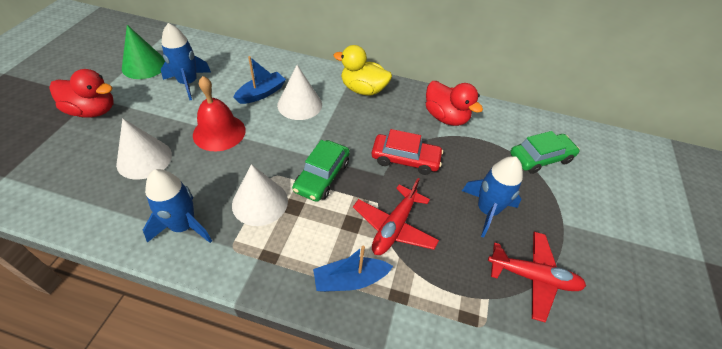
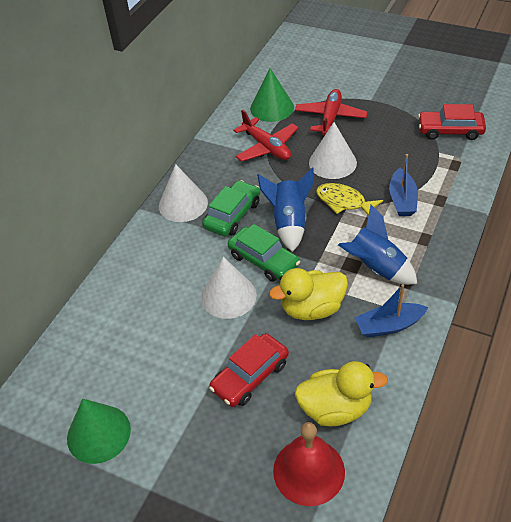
blue rocket: 3 -> 2
green cone: 1 -> 2
red car: 1 -> 2
red duck: 2 -> 0
yellow duck: 1 -> 2
yellow fish: 0 -> 1

